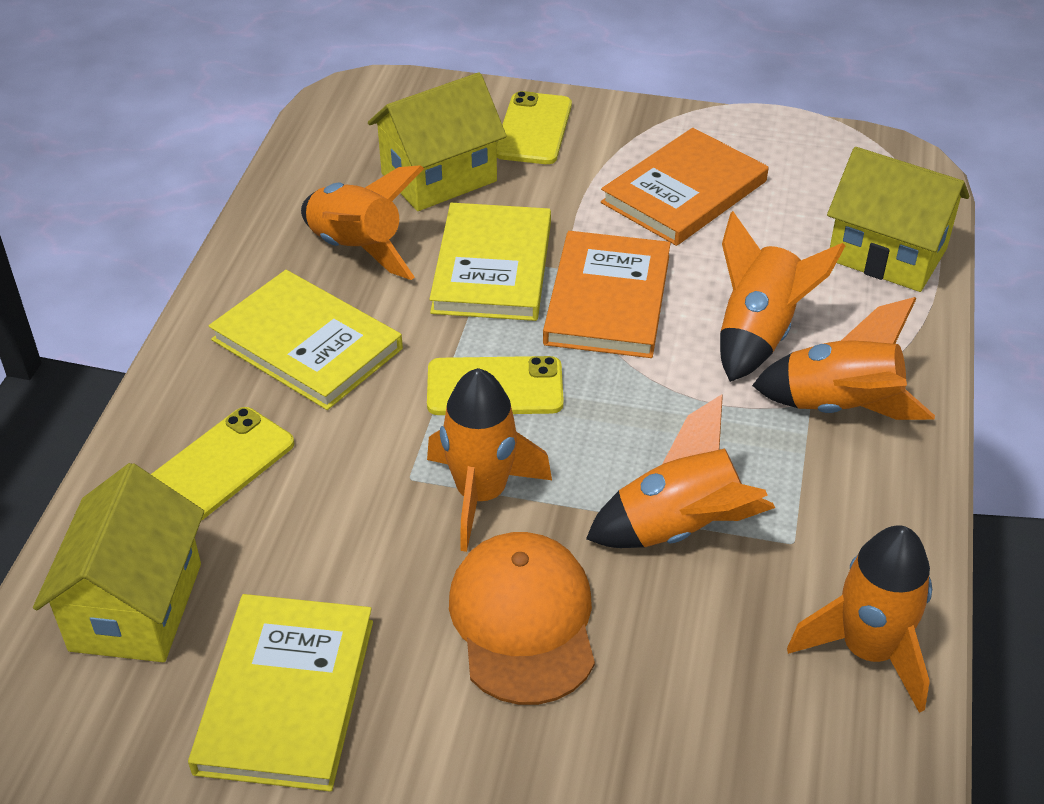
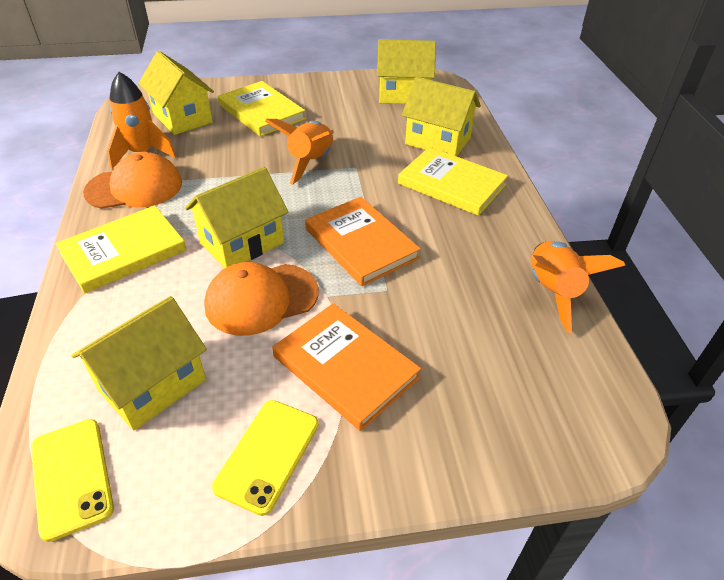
orange cap: 1 -> 2
orange rocket: 6 -> 3
yellow house: 3 -> 5
yellow phone: 3 -> 2

